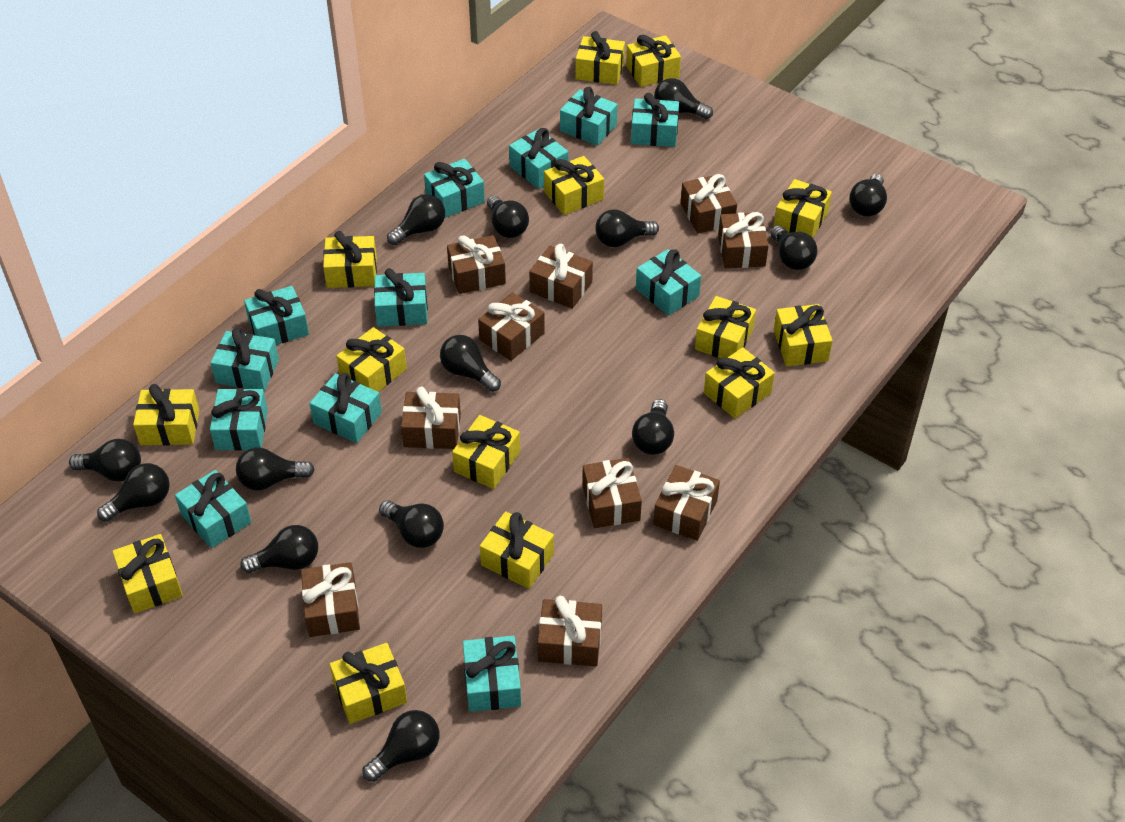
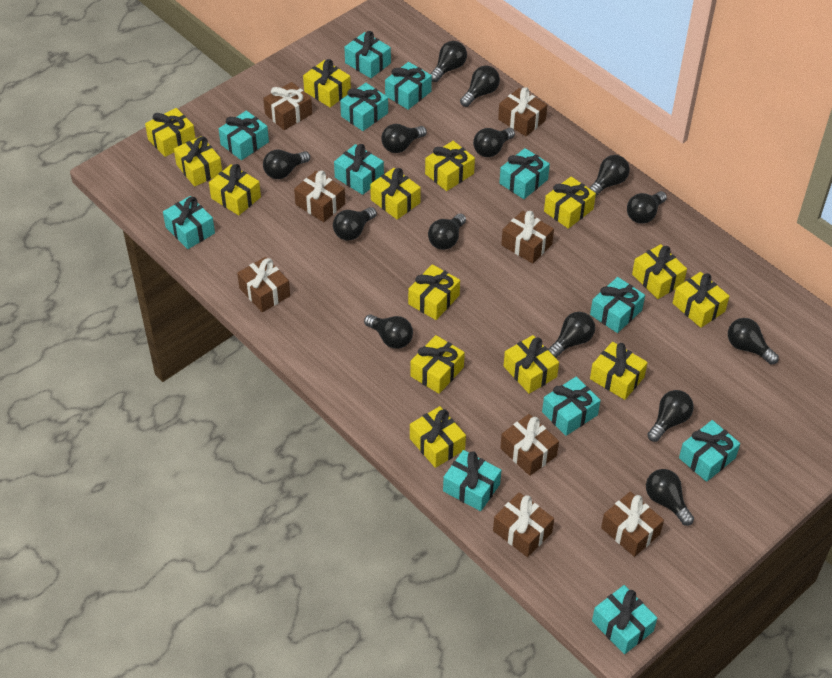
brown gift: 10 -> 8

